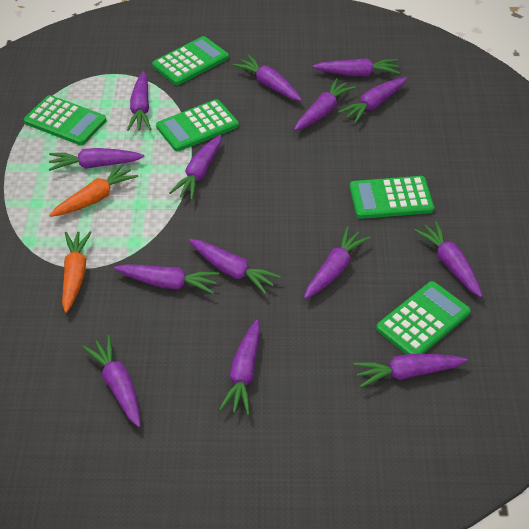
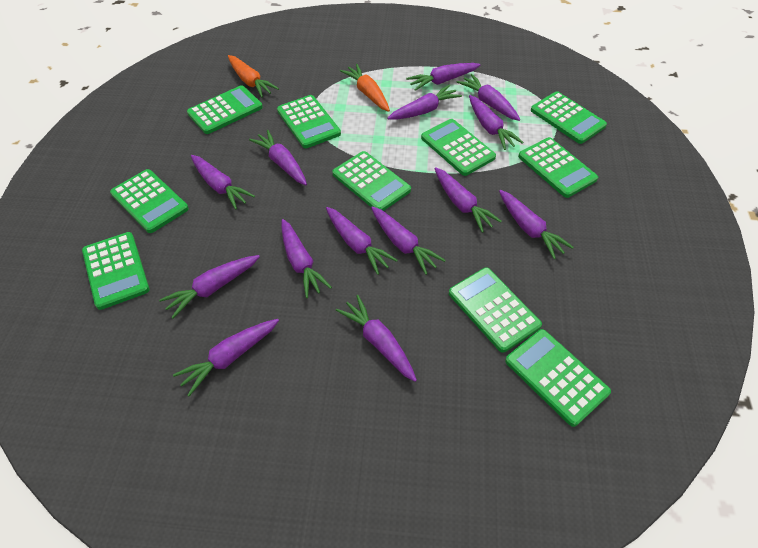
green calculator: 5 -> 10

